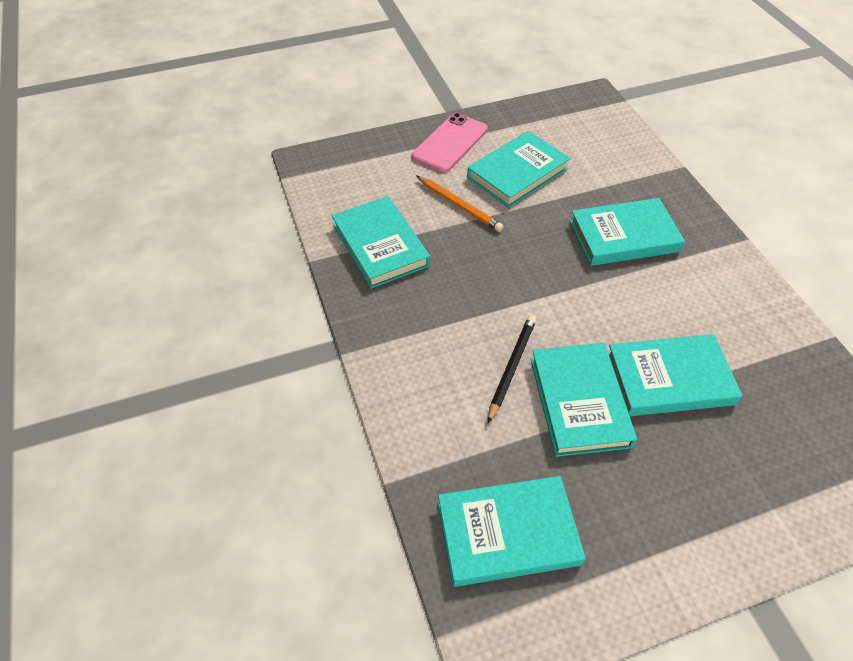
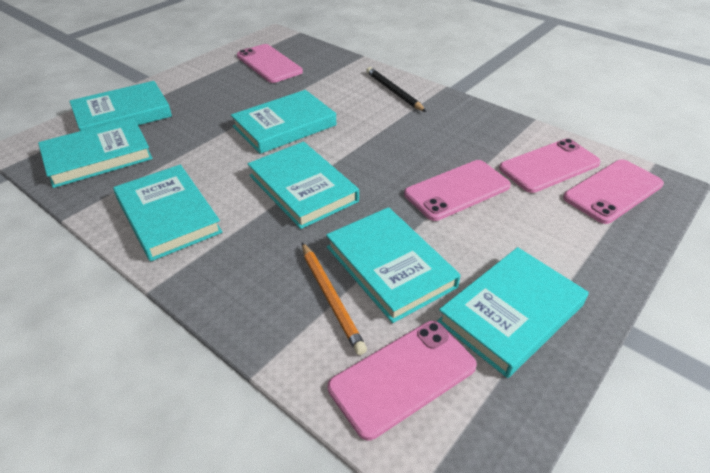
pink phone: 1 -> 5
turquoise book: 6 -> 7

